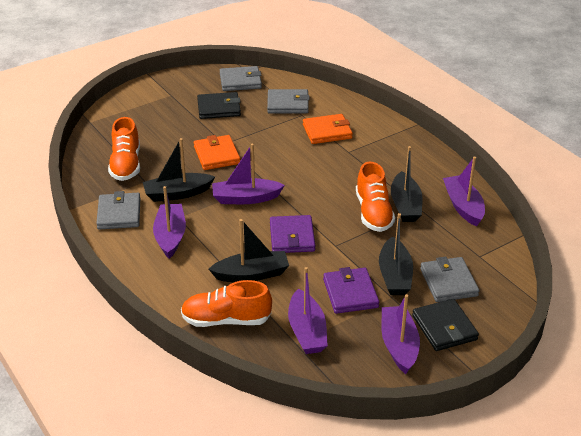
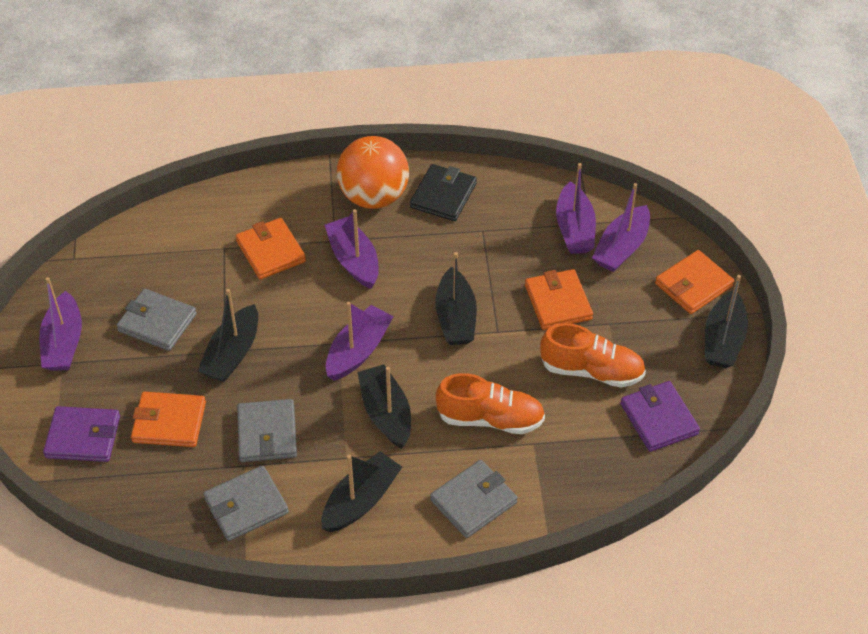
black boat: 4 -> 5
black wallet: 2 -> 1
orange ball: 0 -> 1
orange shoe: 3 -> 2
orange wallet: 2 -> 4

